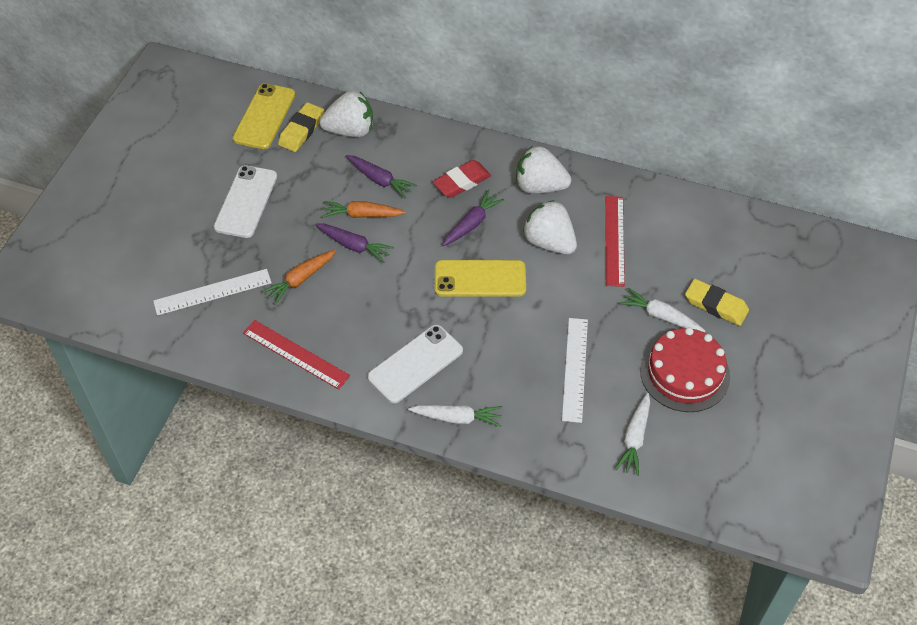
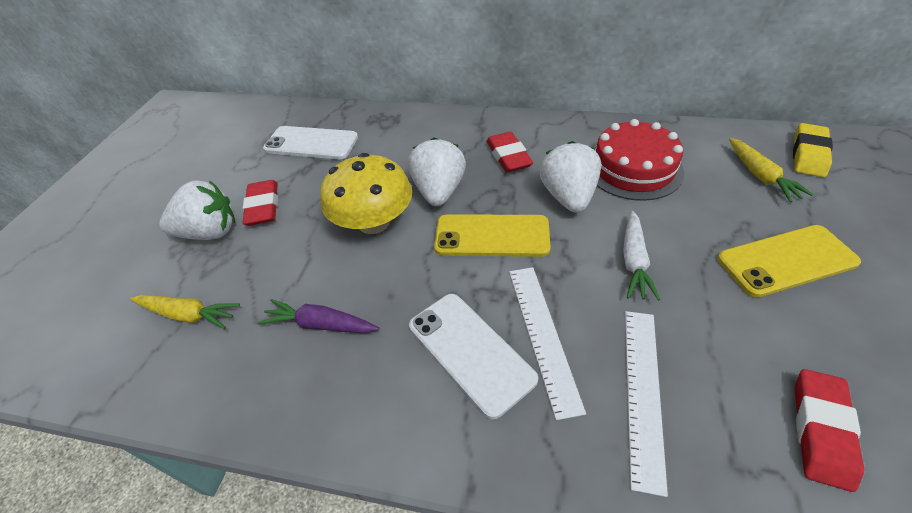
orange carrot: 2 -> 0
purple carrot: 3 -> 1
red eraser: 1 -> 3
red ruler: 2 -> 0
white carrot: 3 -> 1
yellow carrot: 0 -> 2
yellow eraser: 2 -> 1
yellow mushroom: 0 -> 1

